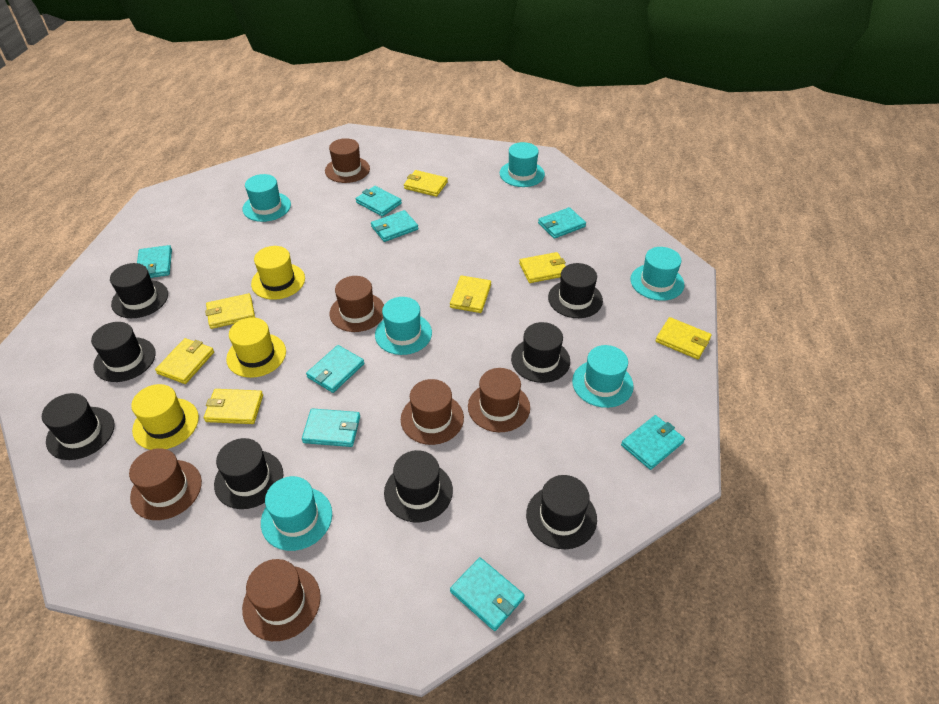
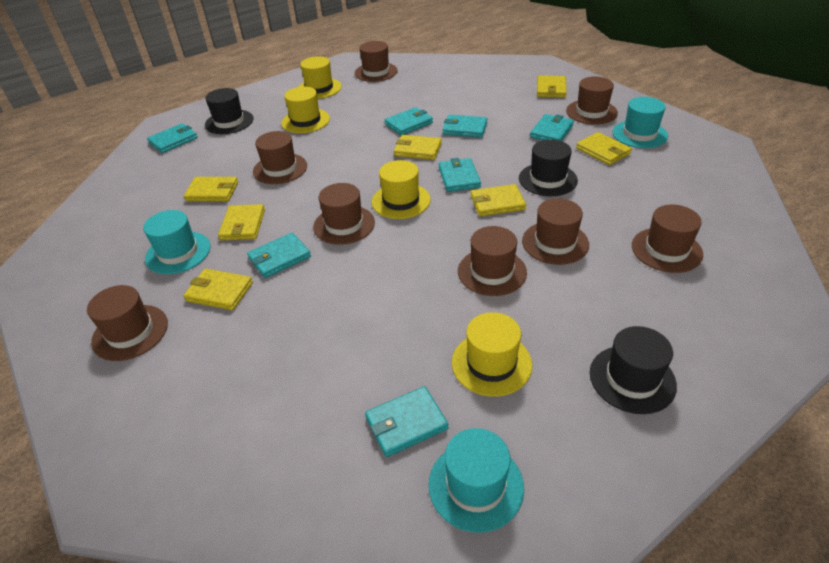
black hat: 8 -> 3
brown hat: 6 -> 8
turquoise hat: 6 -> 3
turquoise wallet: 8 -> 7
yellow hat: 3 -> 4

